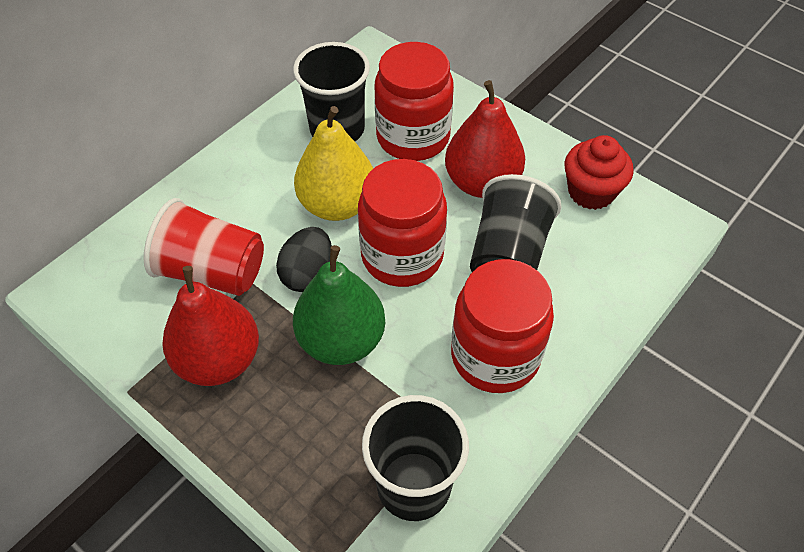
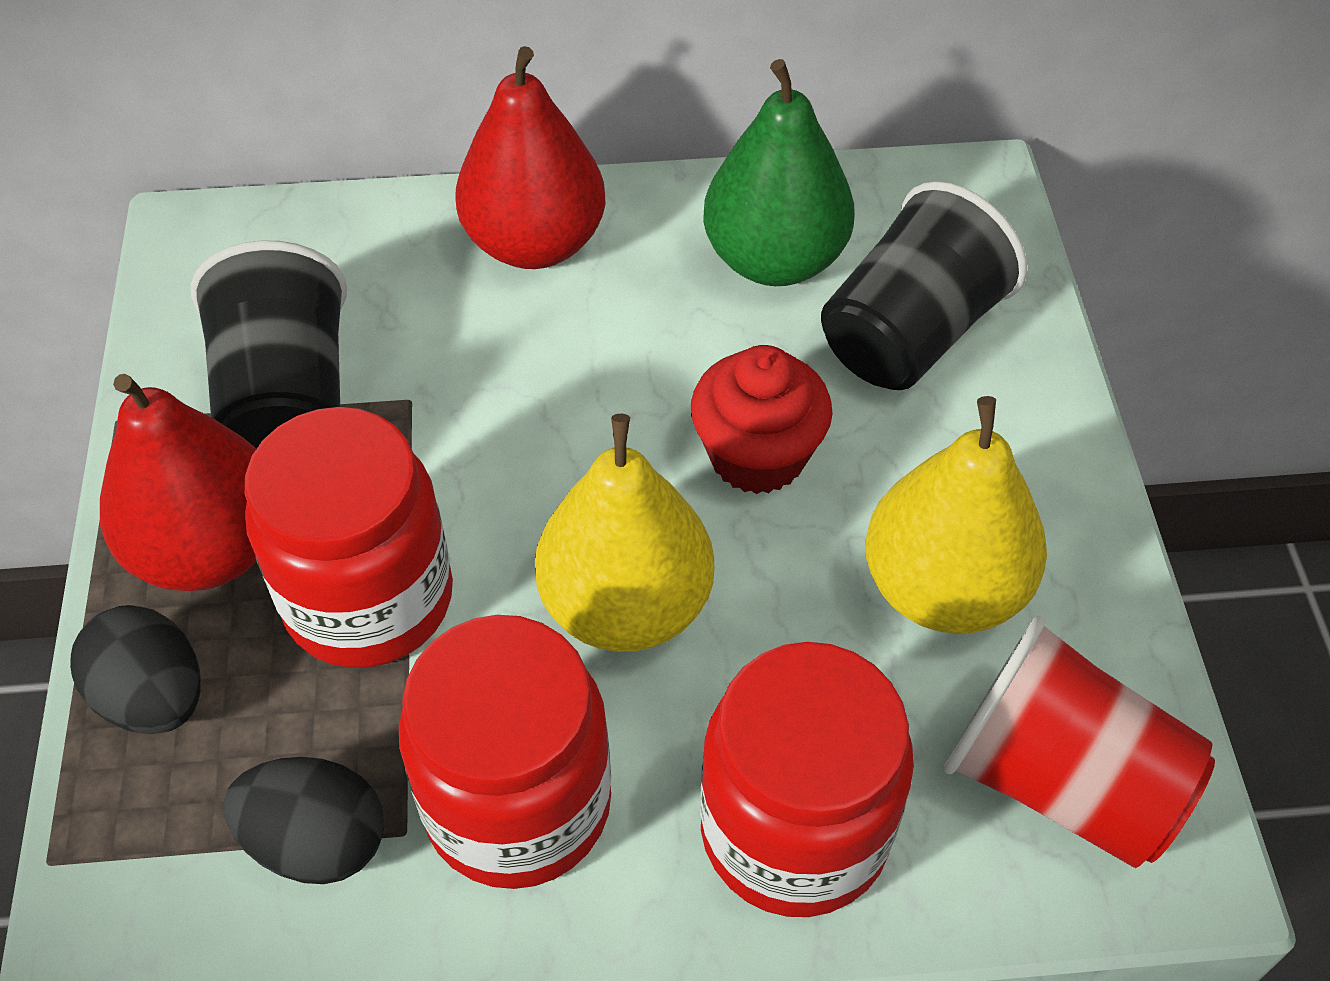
black cup: 3 -> 2
black egg: 1 -> 2
yellow pear: 1 -> 2

